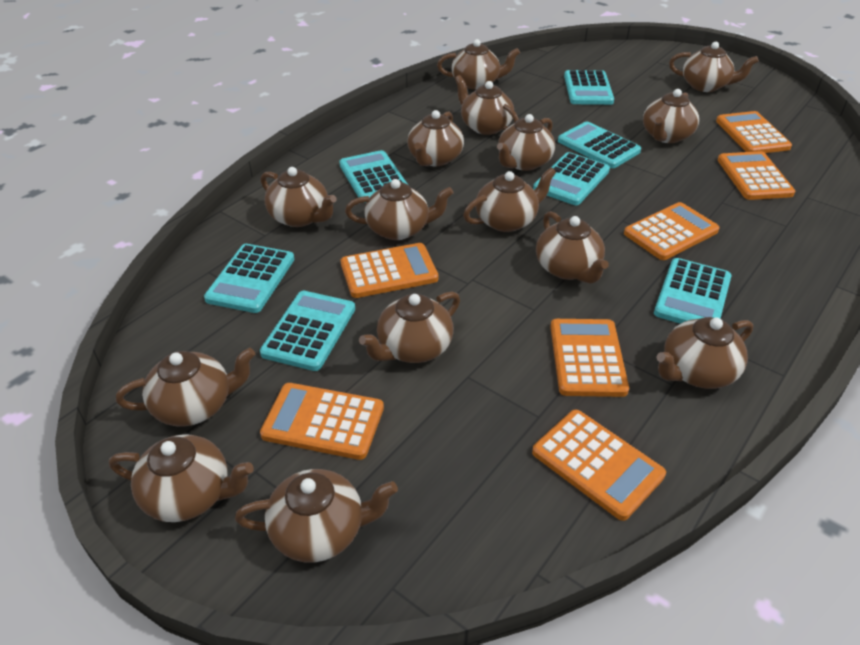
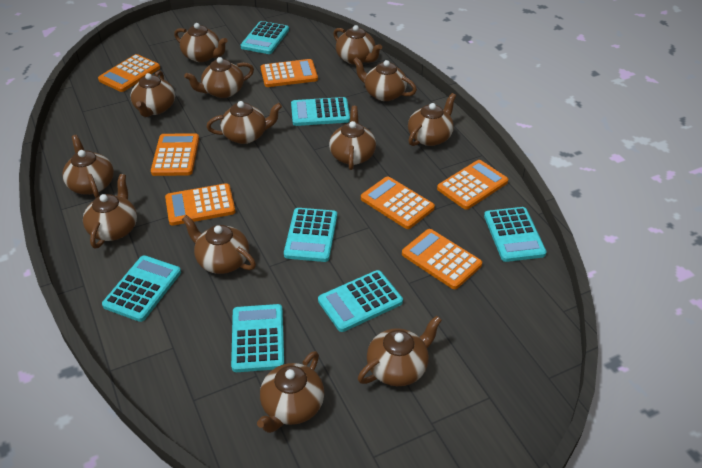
brown teapot: 15 -> 13

